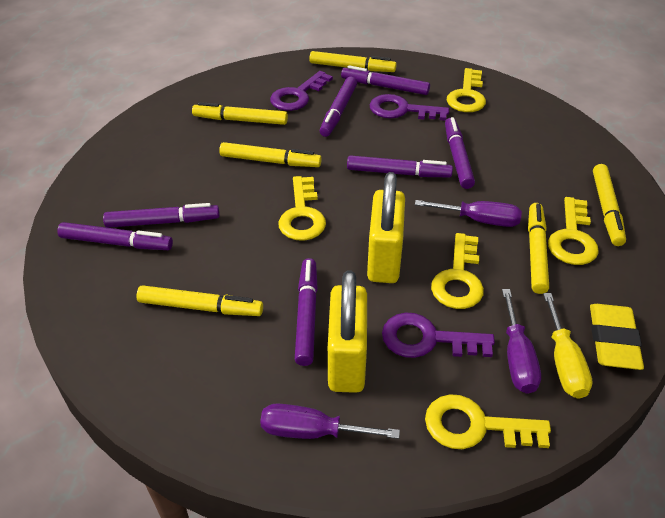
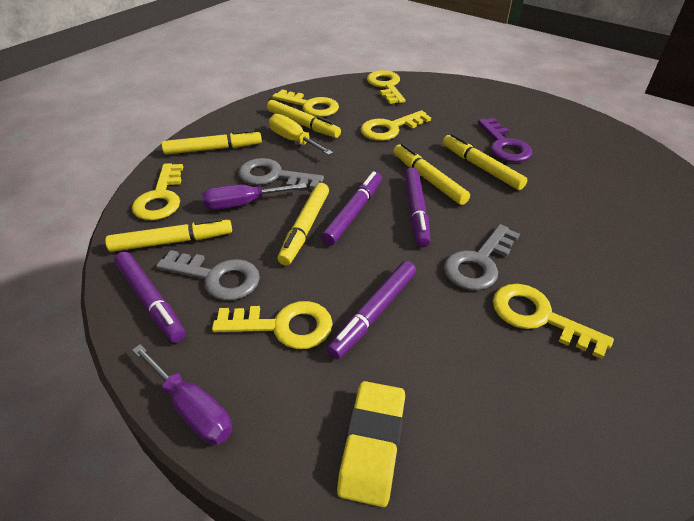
grey key: 0 -> 3
purple key: 3 -> 1
purple marker: 7 -> 4
purple screwdriver: 3 -> 2
yellow key: 5 -> 6
yellow padlock: 2 -> 0

